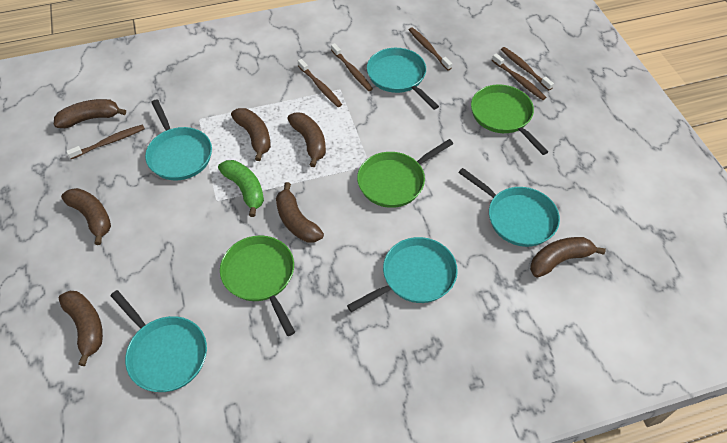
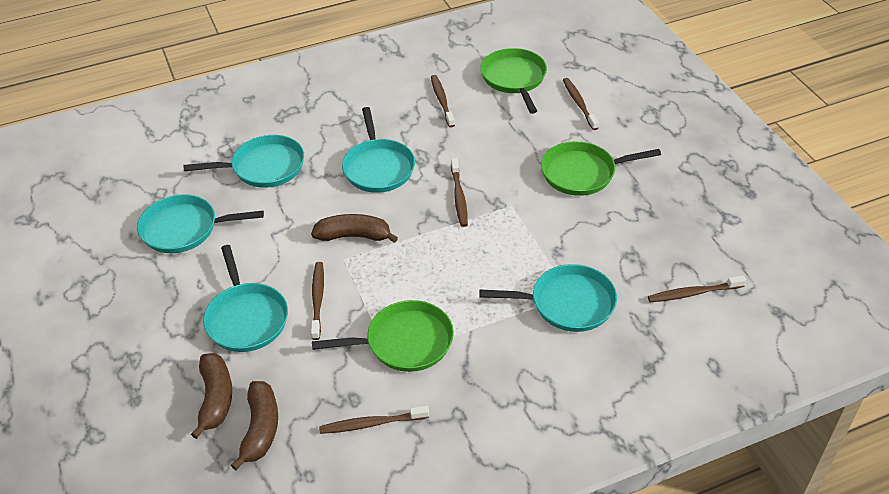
brown banana: 7 -> 3
green banana: 1 -> 0

